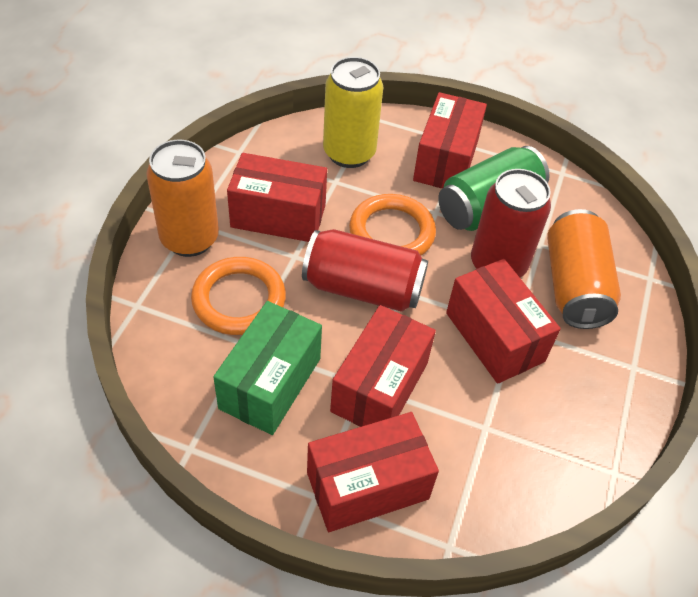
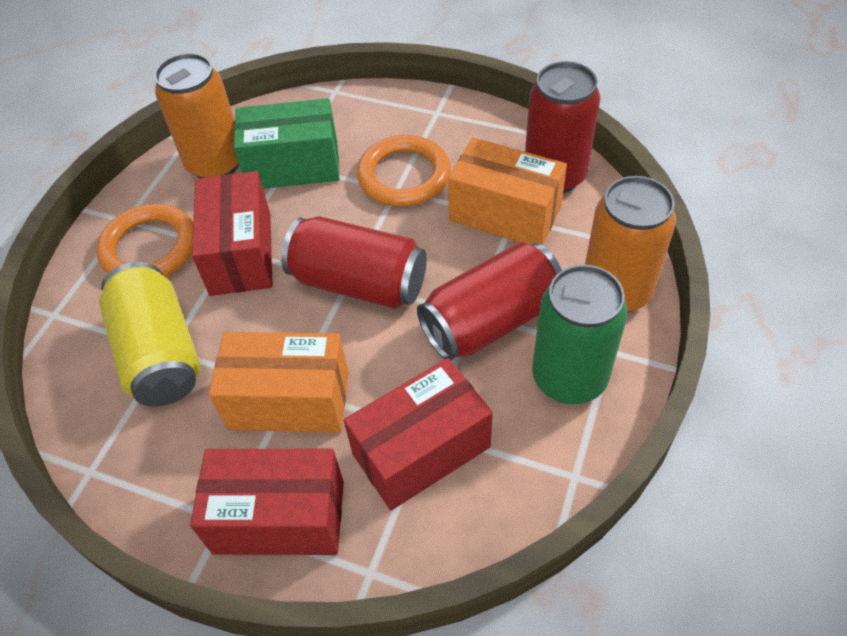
orange box: 0 -> 2
red box: 5 -> 3
red can: 2 -> 3

